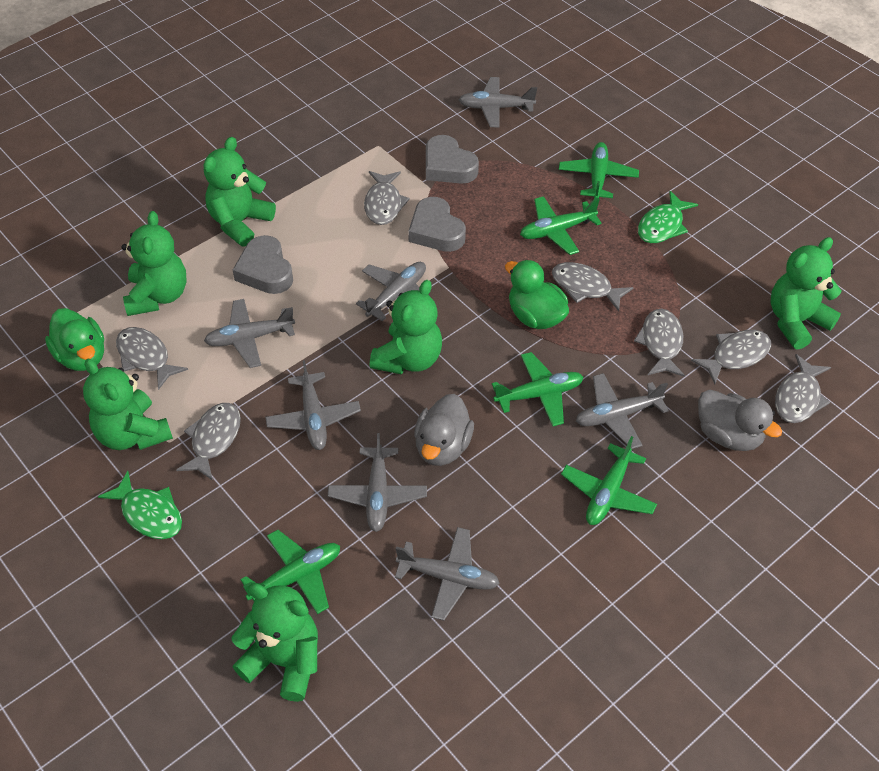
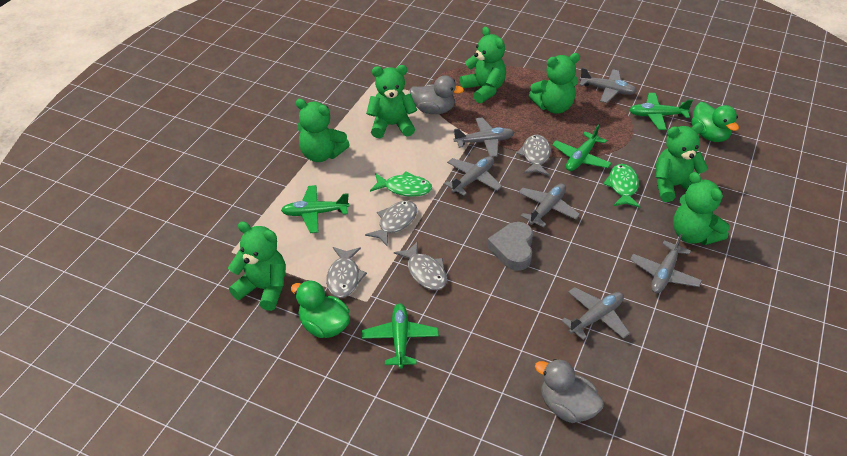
green plane: 5 -> 4
green teddy bear: 6 -> 7
grey fish: 7 -> 4
grey heart: 3 -> 1
grey plane: 7 -> 6

